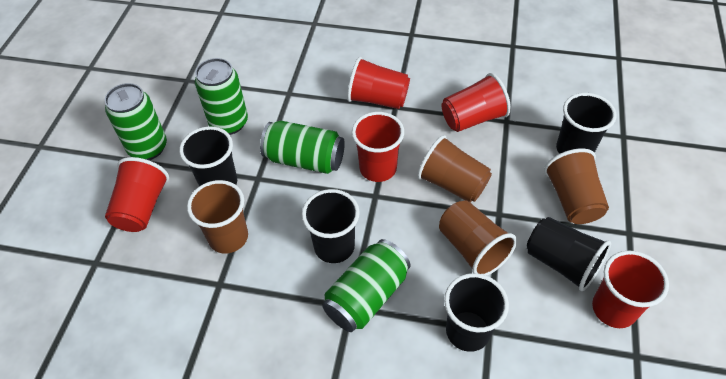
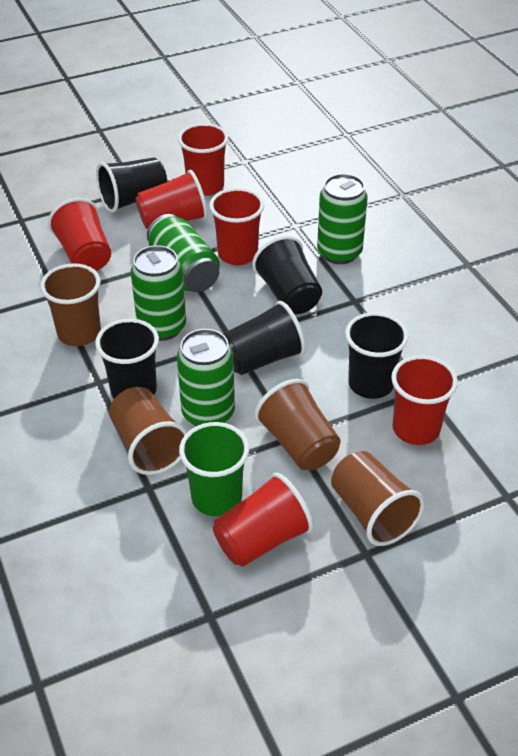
green cup: 0 -> 1
red cup: 5 -> 6

